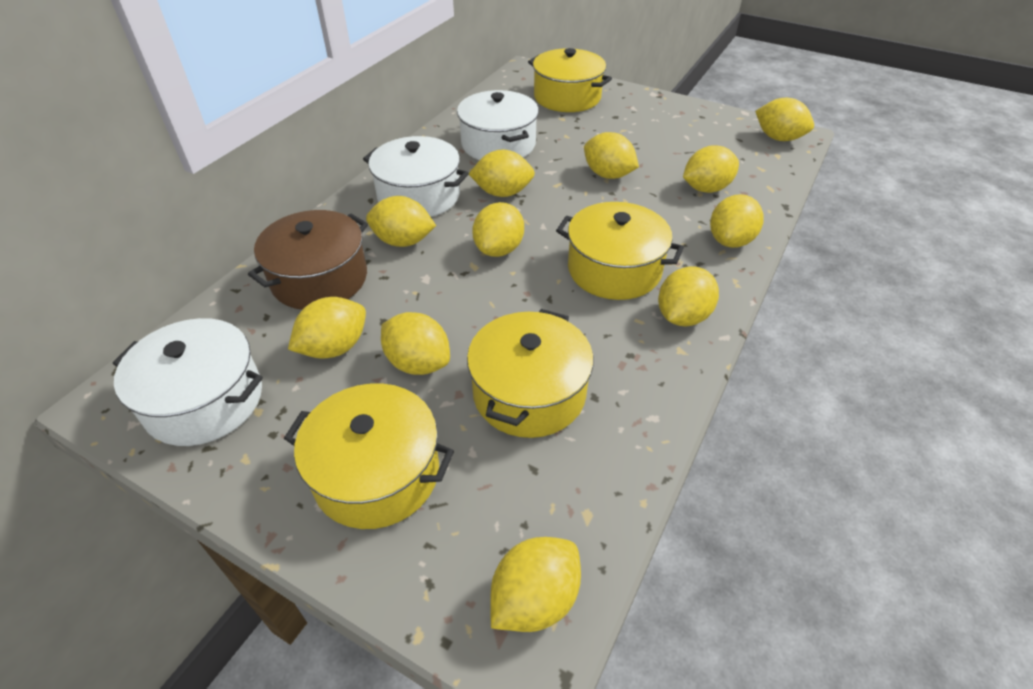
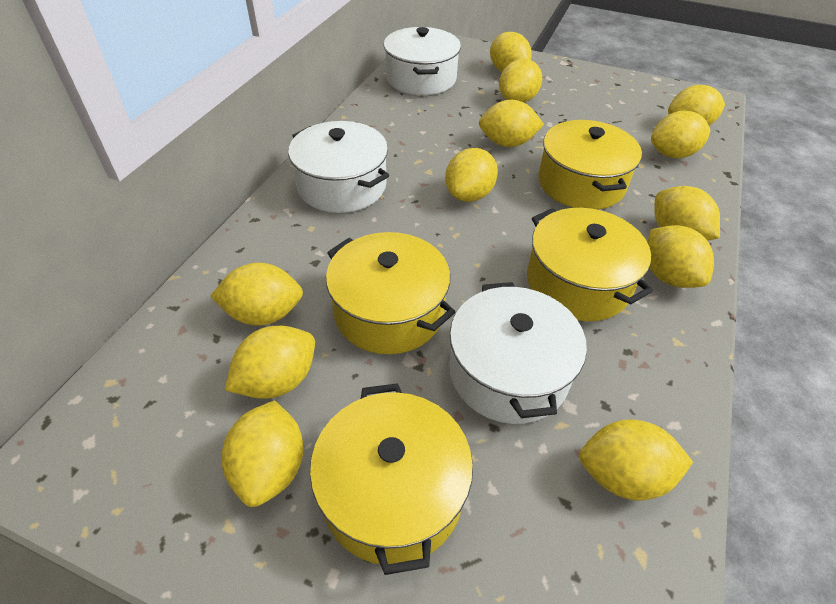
brown pot: 1 -> 0
yellow lemon: 11 -> 12

